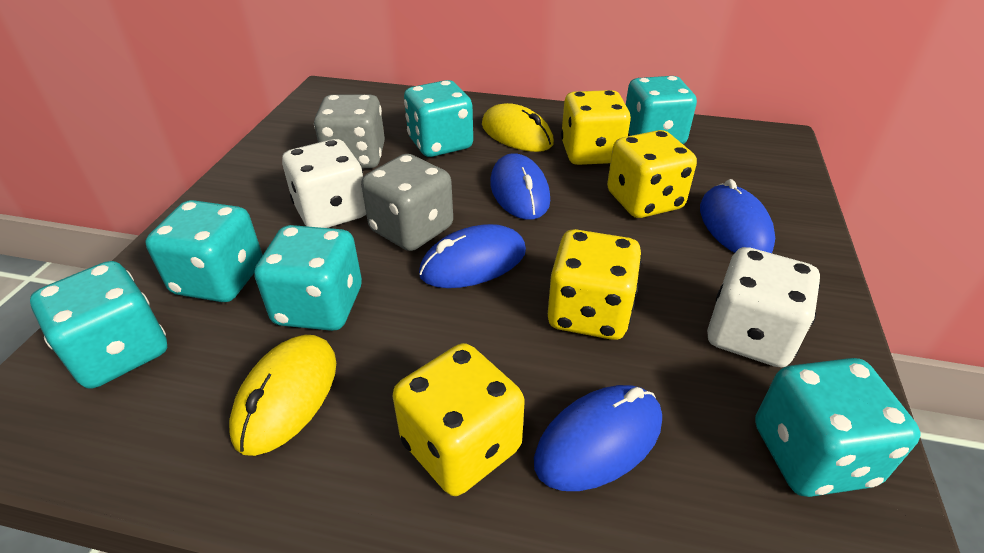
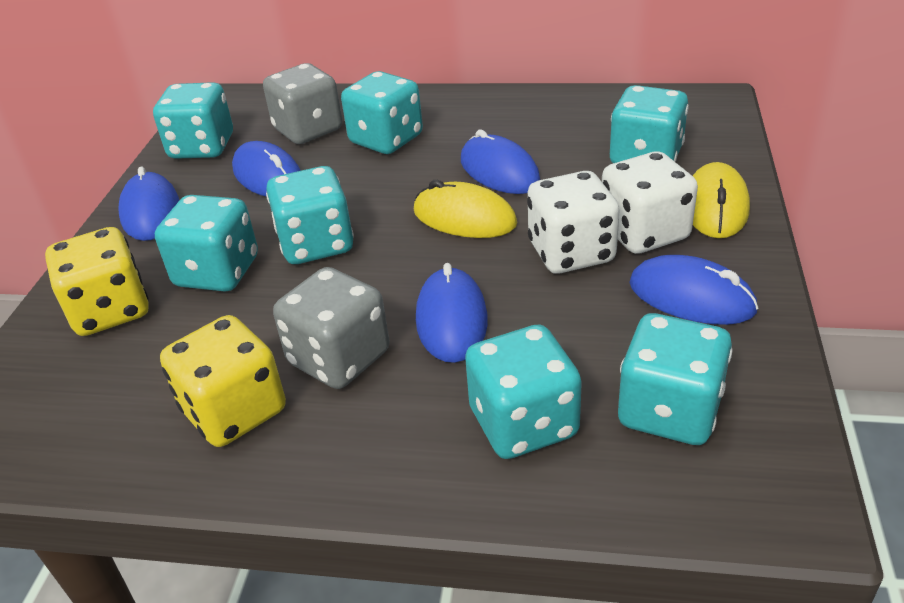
blue mouse: 4 -> 5
turquoise dice: 6 -> 7
yellow dice: 4 -> 2

